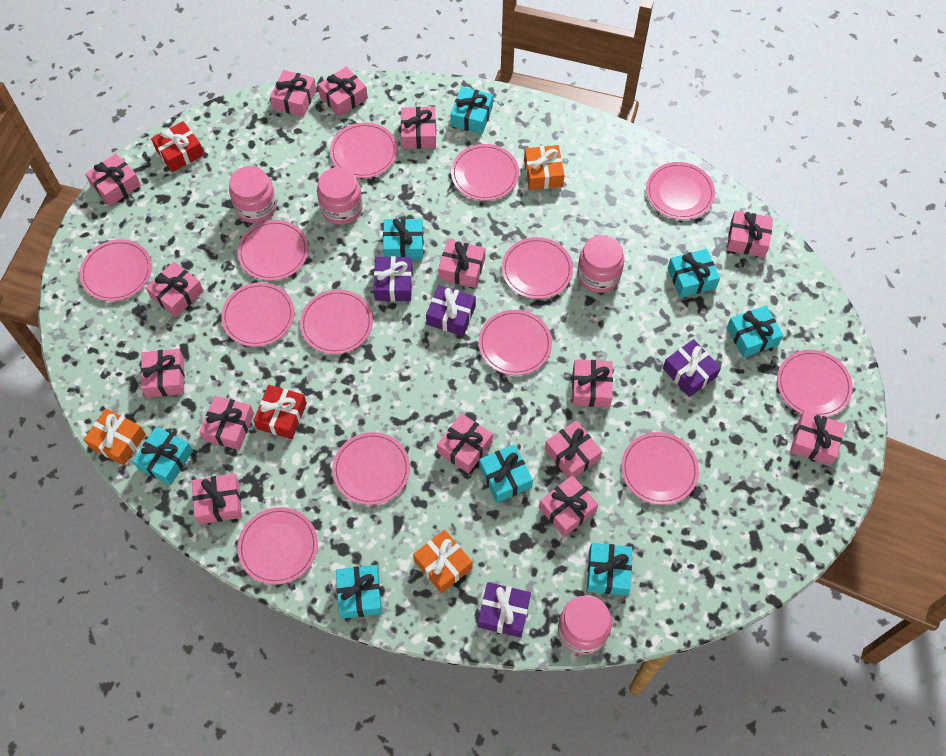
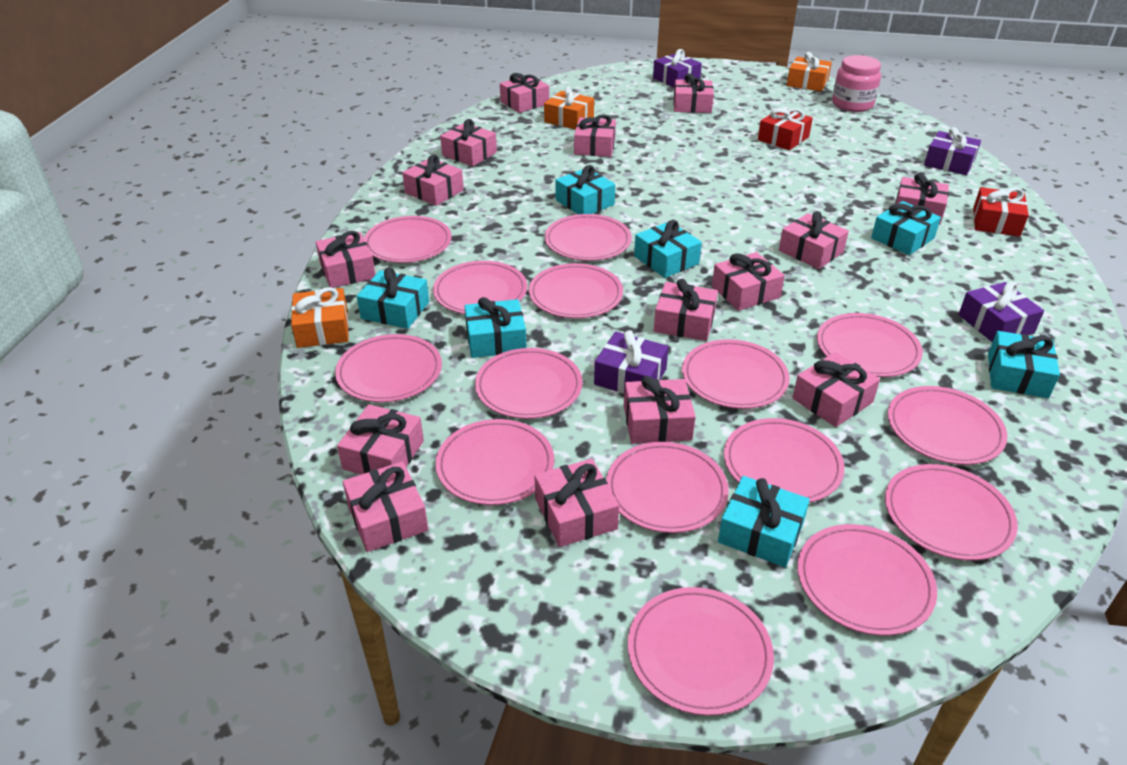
pink jar: 4 -> 1
pink plate: 13 -> 15
turquoise gift: 8 -> 7

